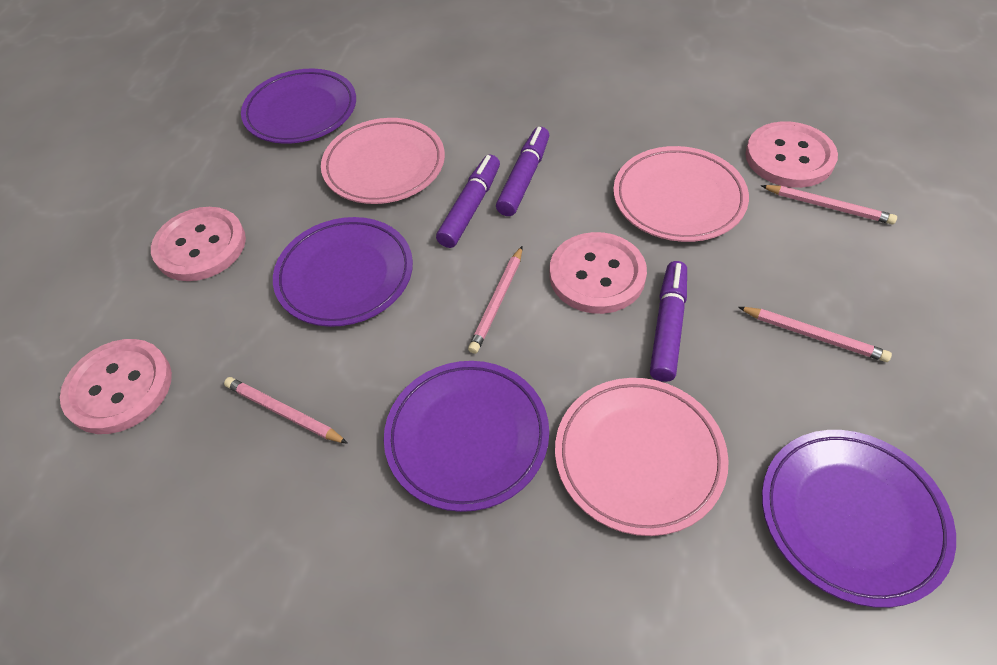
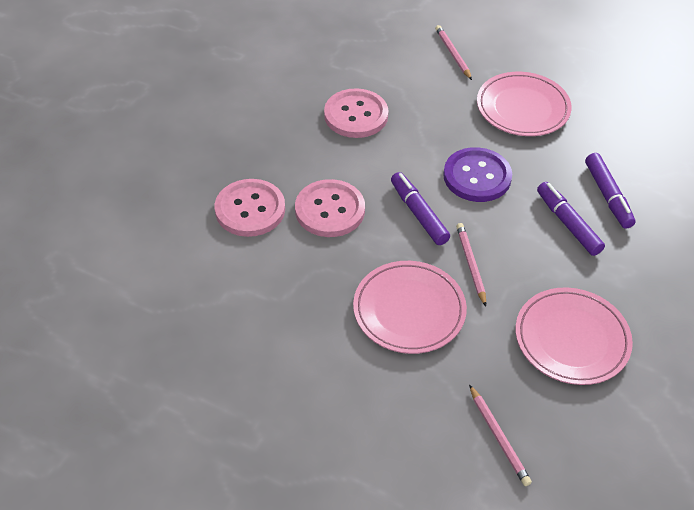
pink button: 4 -> 3
pink pencil: 4 -> 3
purple button: 0 -> 1
purple plate: 4 -> 0

